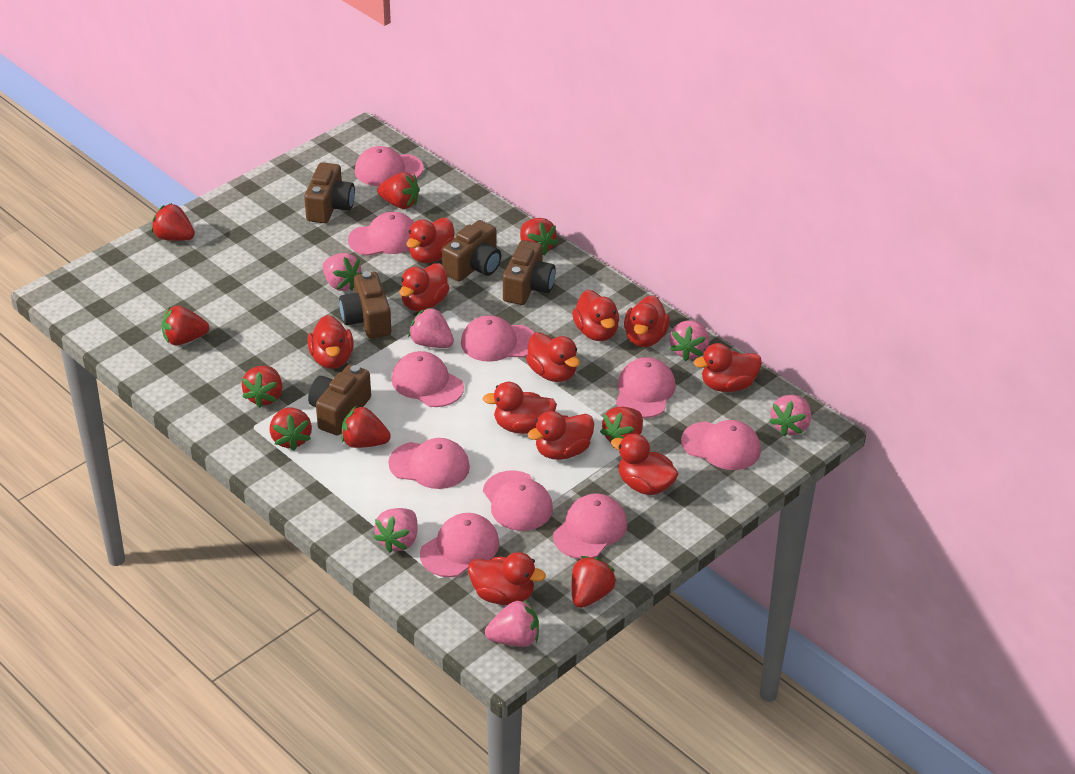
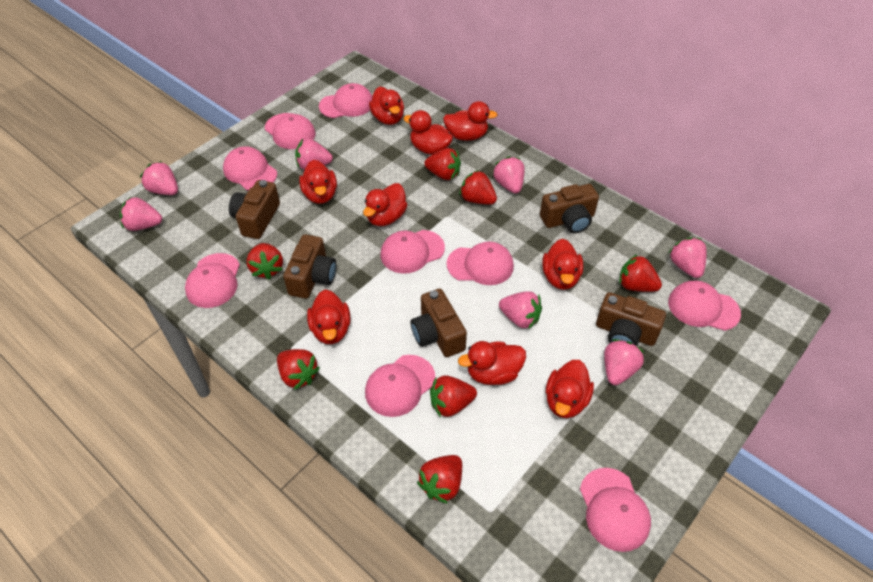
pink cap: 10 -> 9
pink strawberry: 6 -> 7
red duck: 11 -> 9
red strawberry: 9 -> 7

